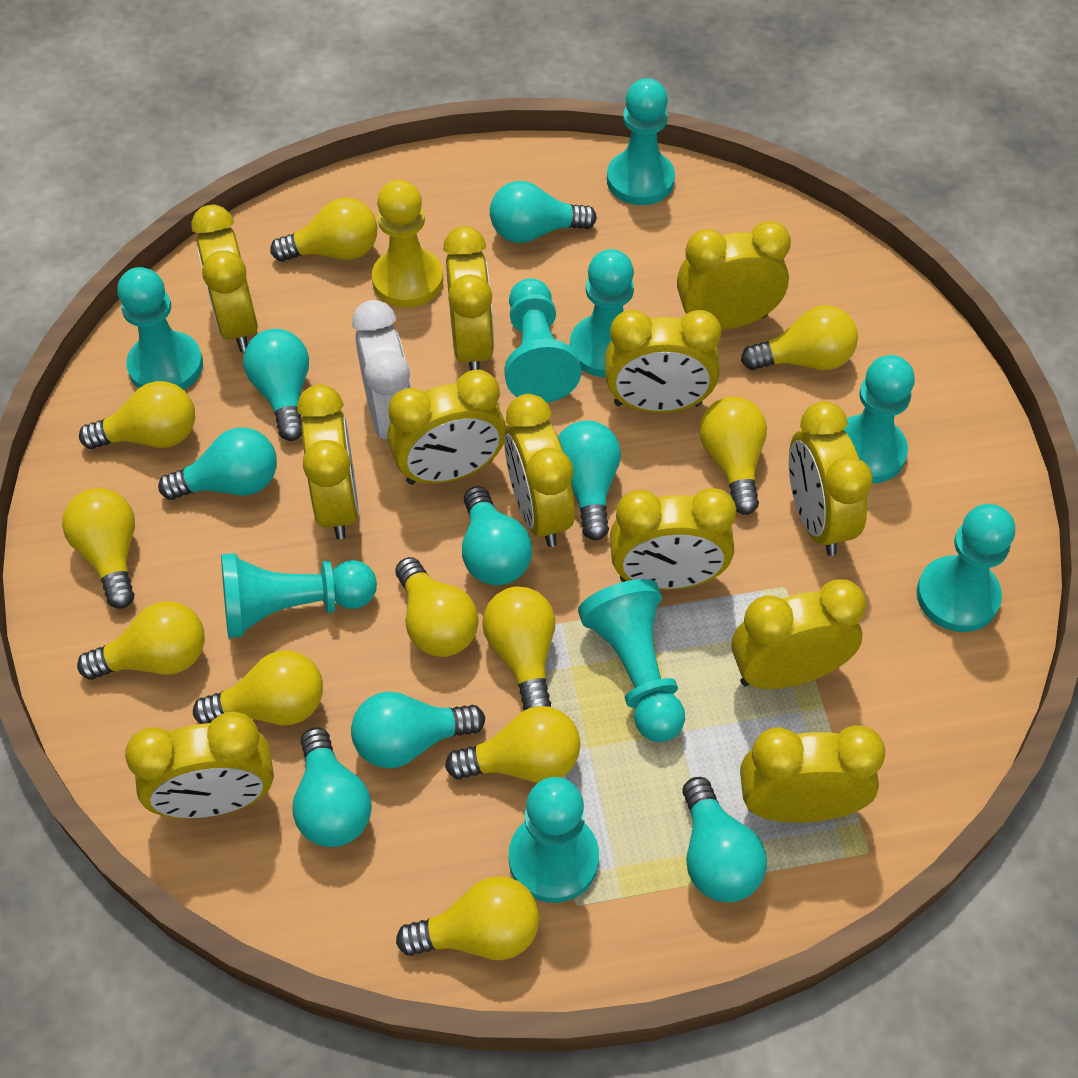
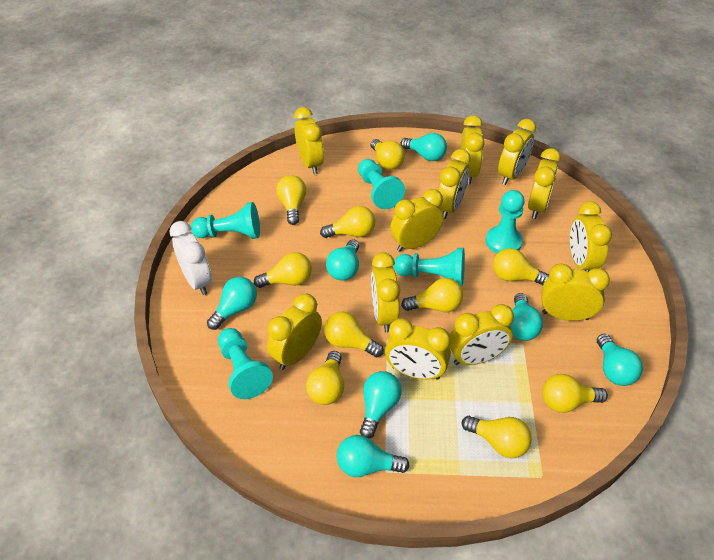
turquoise light bulb: 8 -> 7
turquoise pawn: 9 -> 5
yellow light bulb: 11 -> 10
yellow pawn: 1 -> 0

